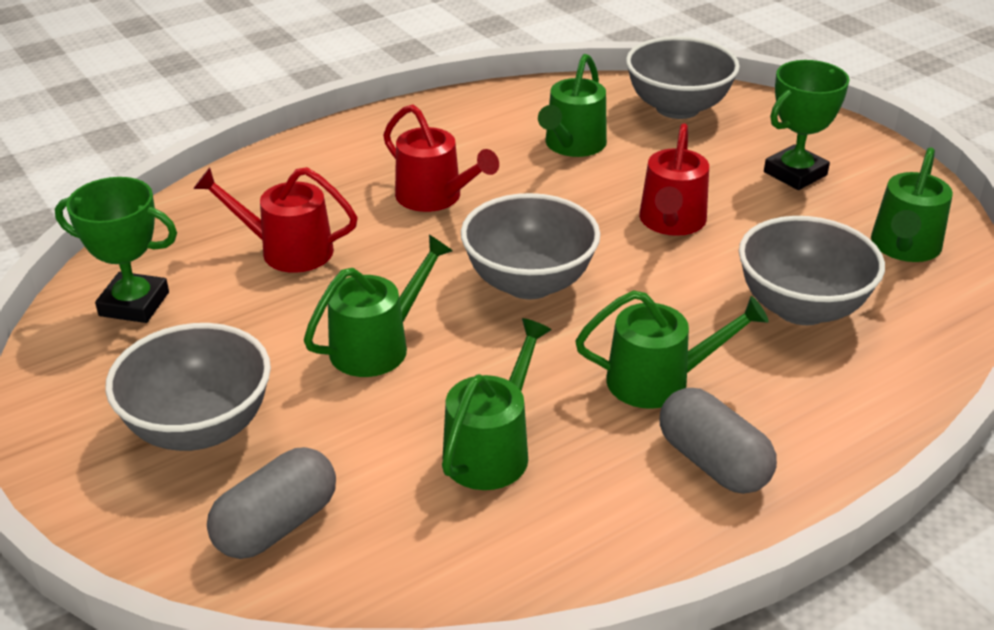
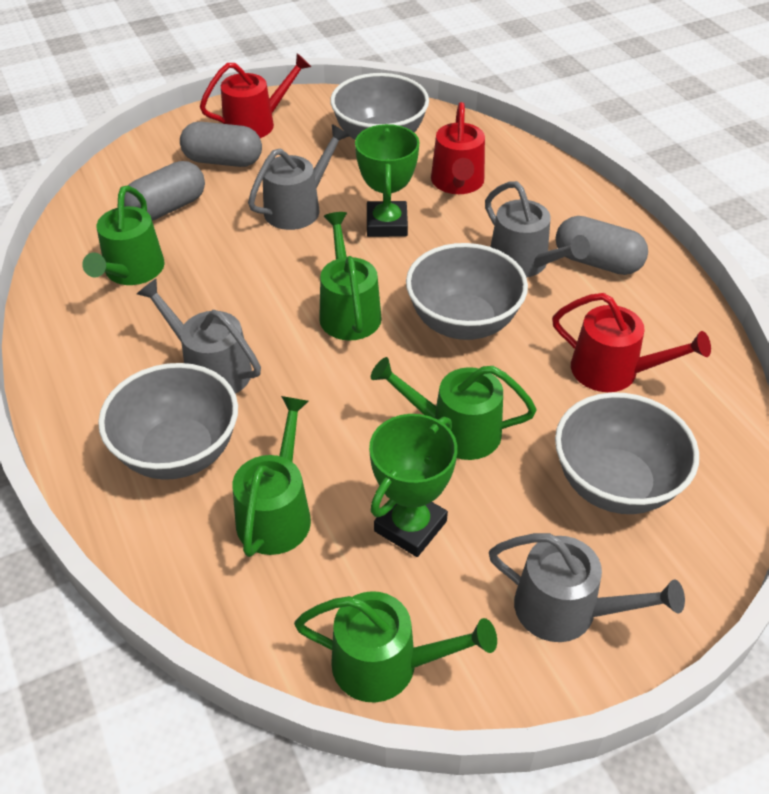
grey capsule: 2 -> 3
grey watering can: 0 -> 4

